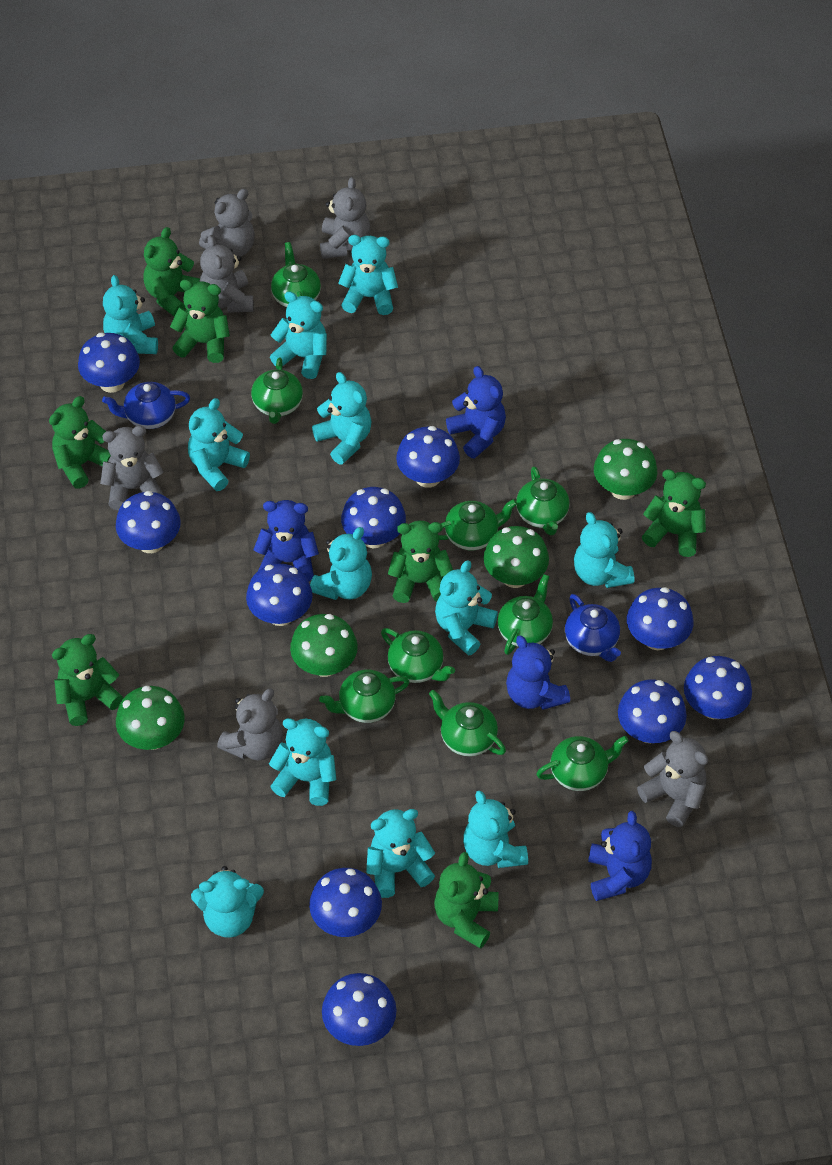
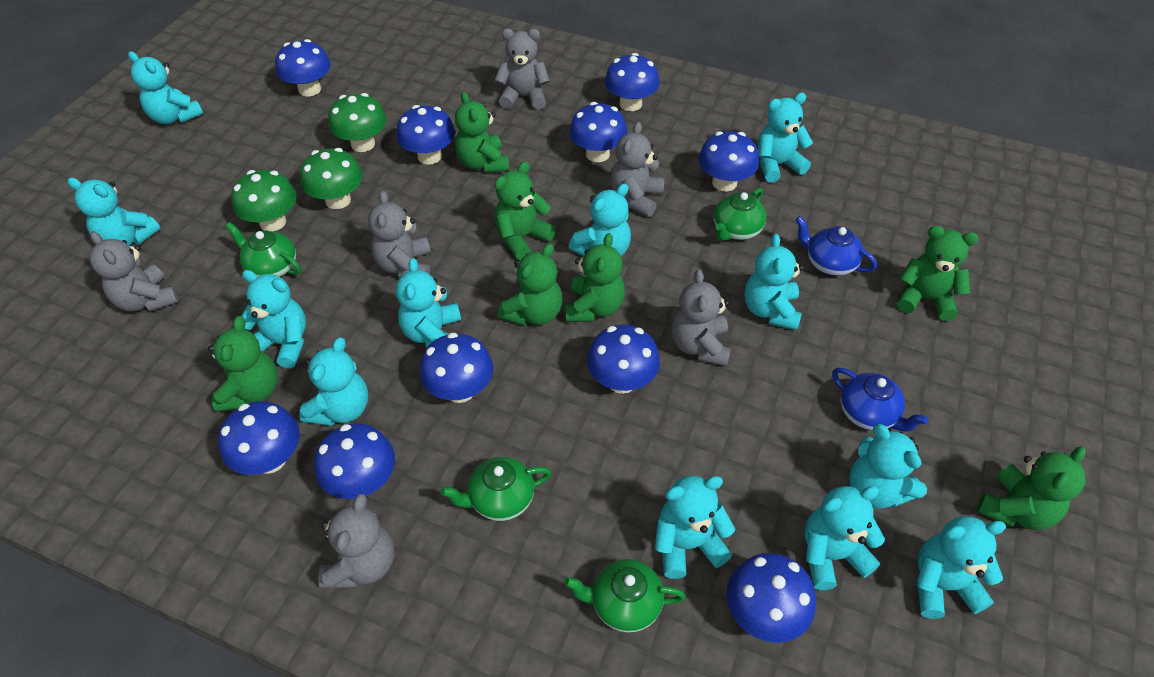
blue teddy bear: 4 -> 0
green mushroom: 4 -> 3
green teapot: 9 -> 4

